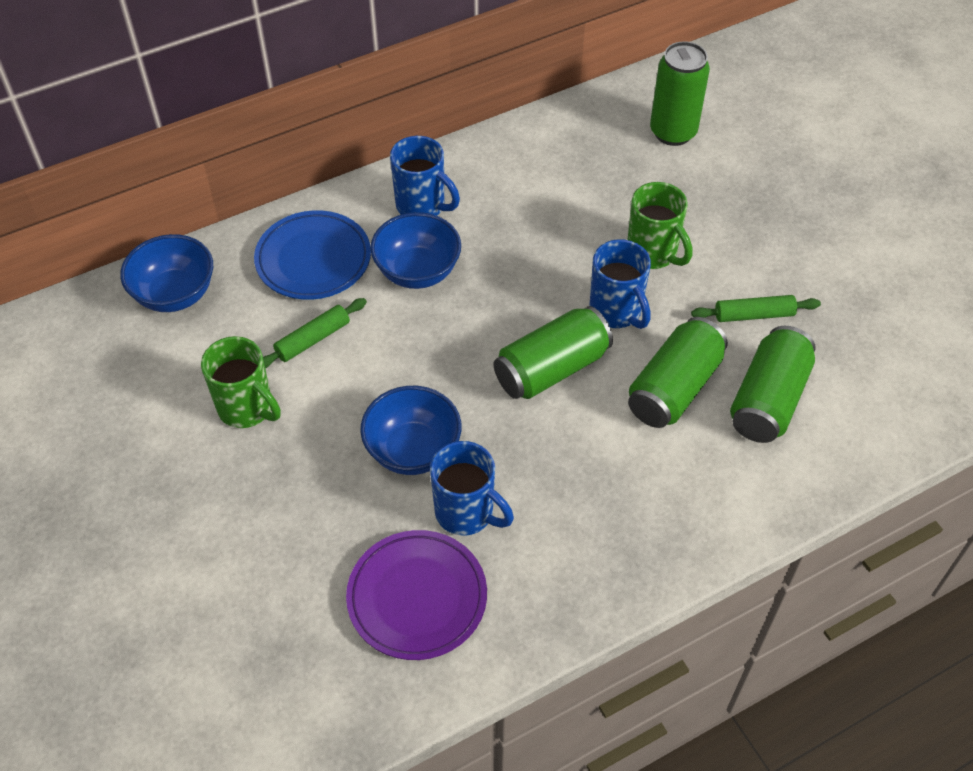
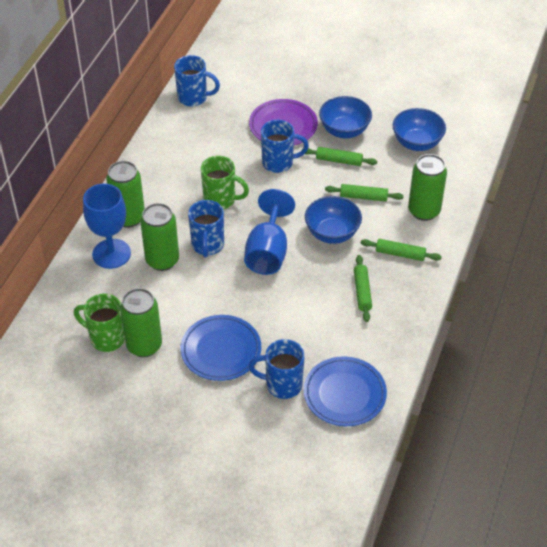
blue goblet: 0 -> 2
blue mug: 3 -> 4
blue plate: 1 -> 2
green rolling pin: 2 -> 4

